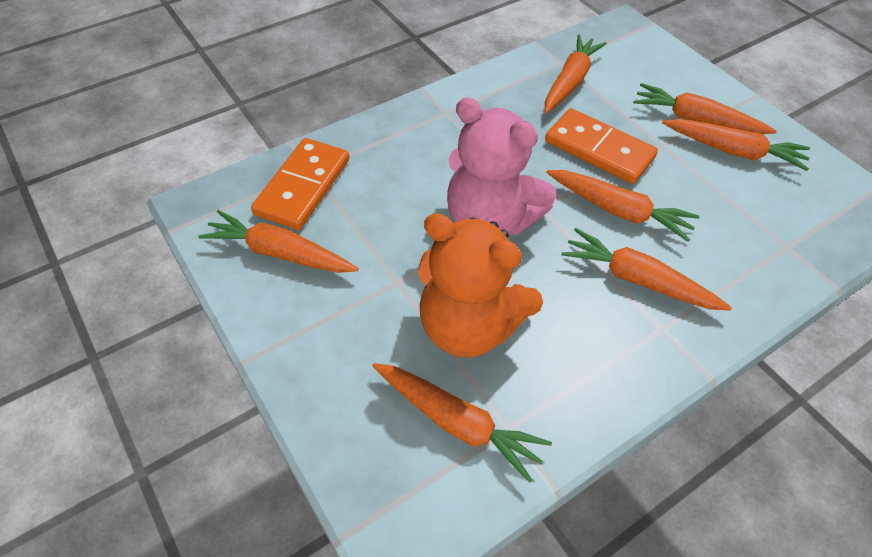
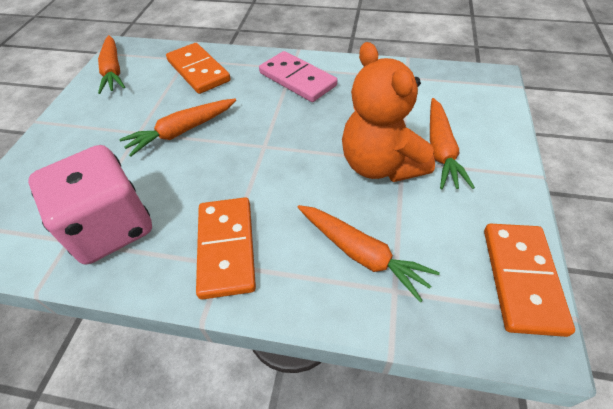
orange carrot: 7 -> 4
orange domino: 2 -> 3
pink dice: 0 -> 1
pink domino: 0 -> 1
pink teddy bear: 1 -> 0

